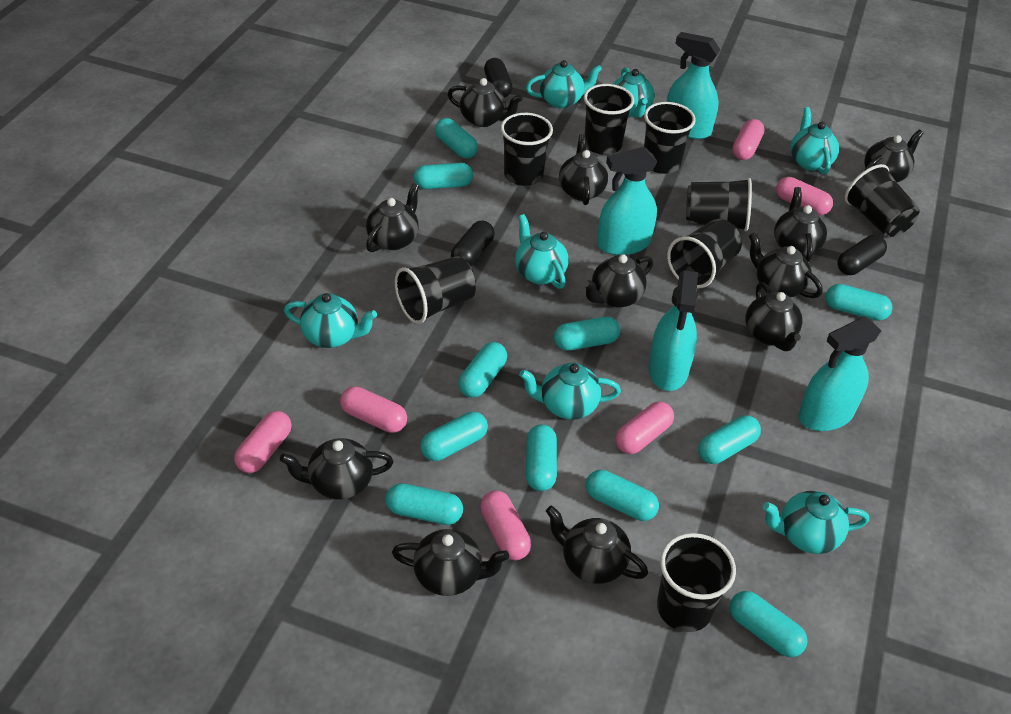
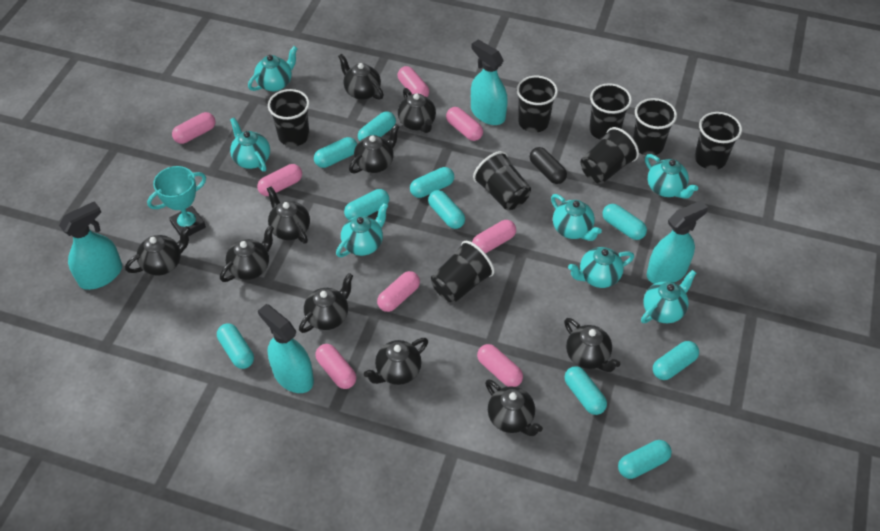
black capsule: 3 -> 1
black teapot: 11 -> 10
pink capsule: 6 -> 8
turquoise capsule: 11 -> 10
turquoise trophy: 0 -> 1

